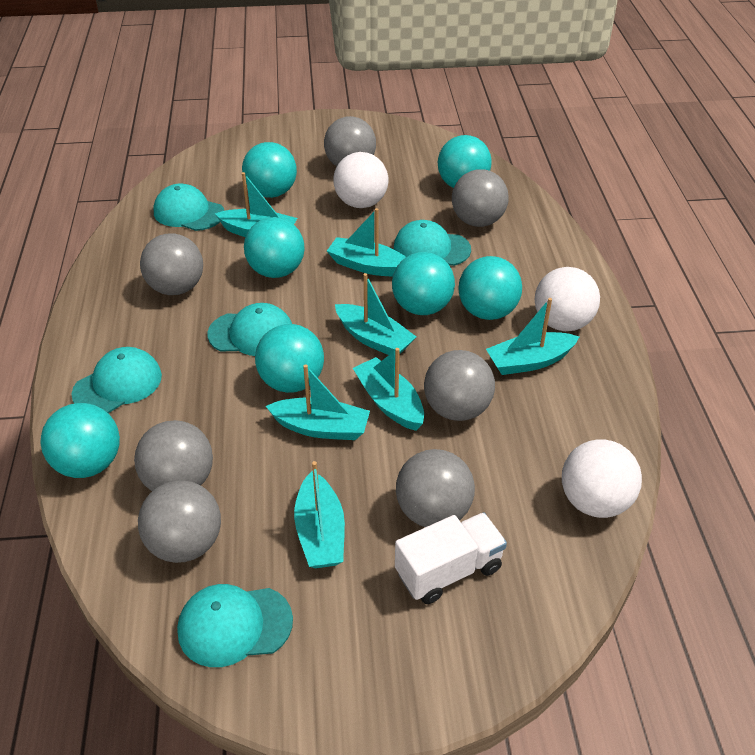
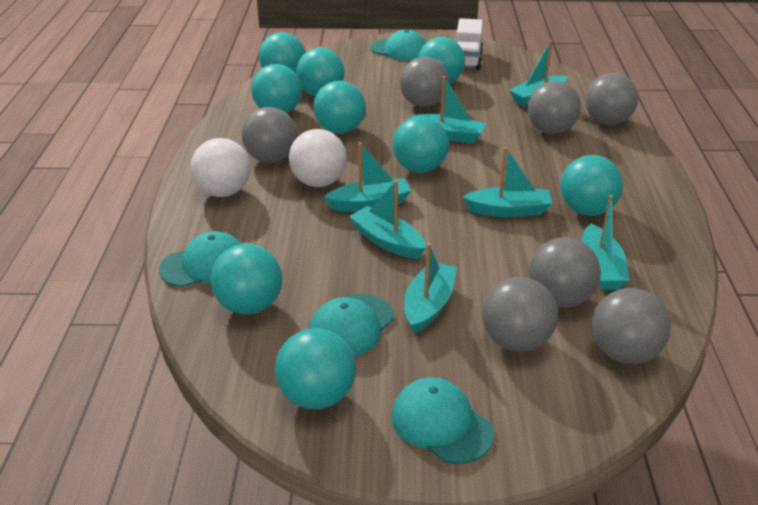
turquoise ball: 7 -> 9
turquoise cap: 5 -> 4
white ball: 3 -> 2

